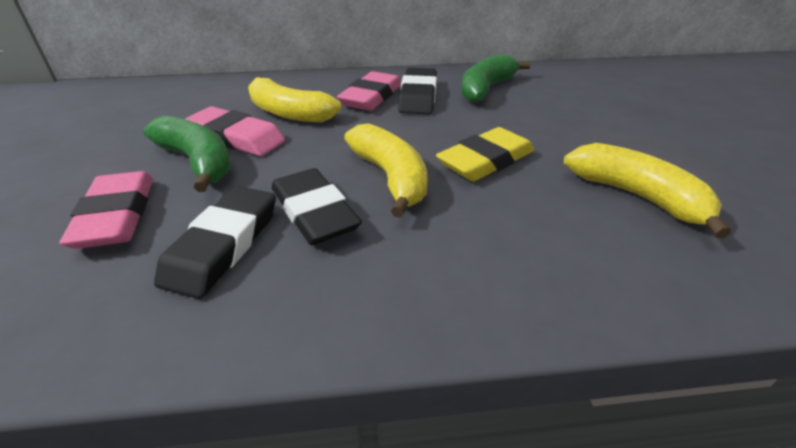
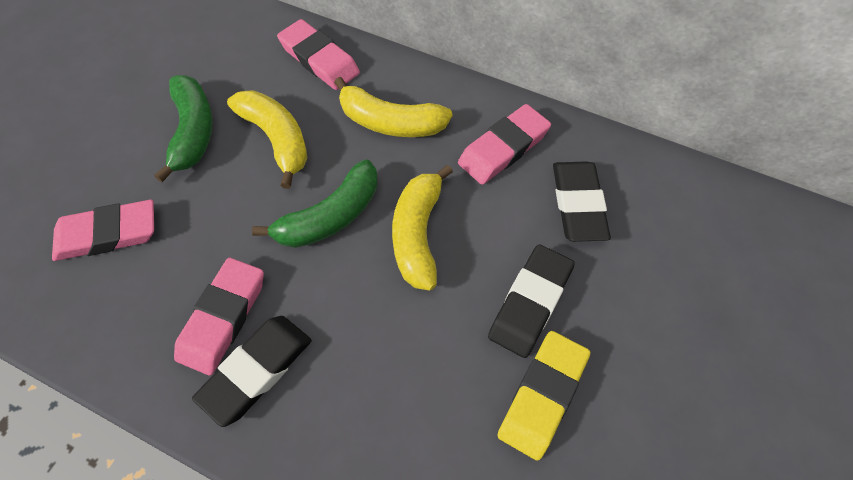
pink eraser: 3 -> 4

